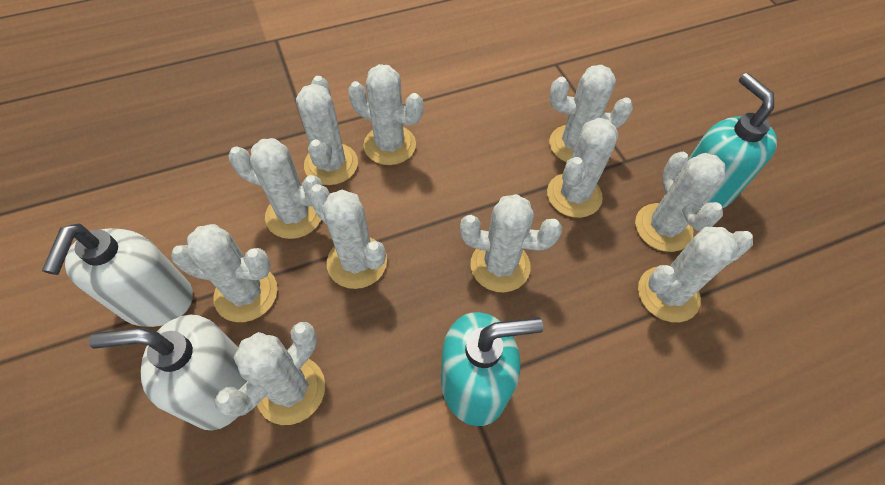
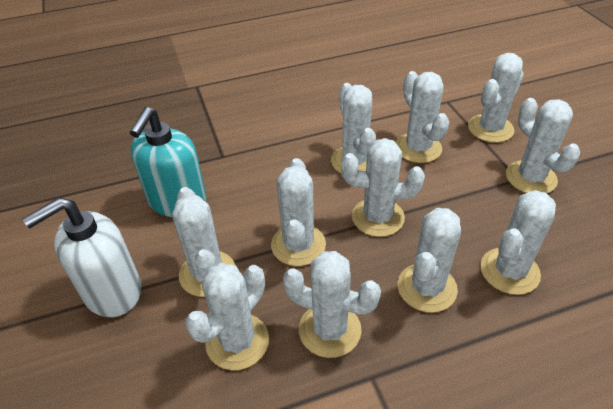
turquoise soap dispenser: 2 -> 1
white soap dispenser: 2 -> 1

